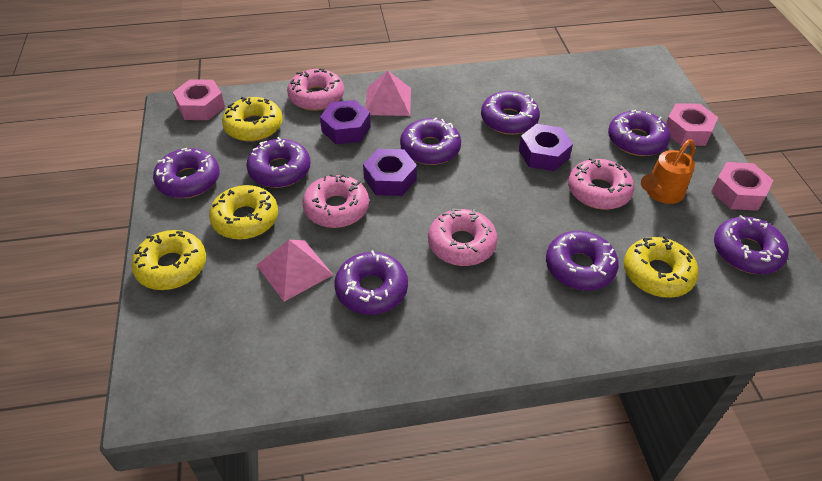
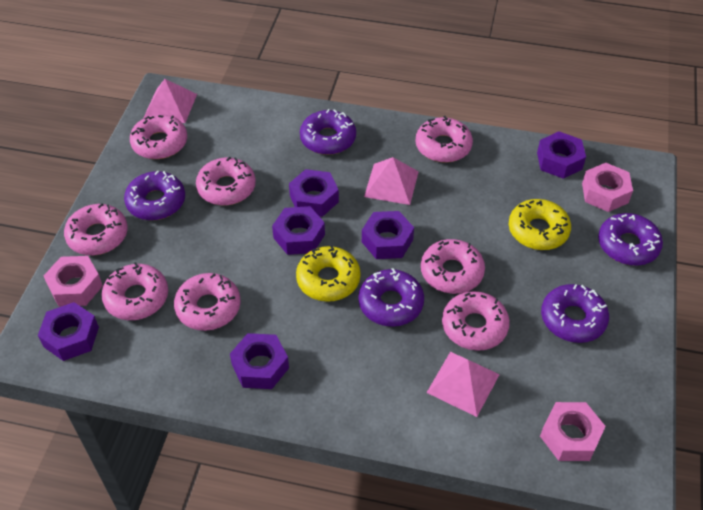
orange watering can: 1 -> 0
pink donut: 4 -> 8
pink pyramid: 2 -> 3
purple donut: 8 -> 5
purple nut: 3 -> 6
yellow donut: 4 -> 2

